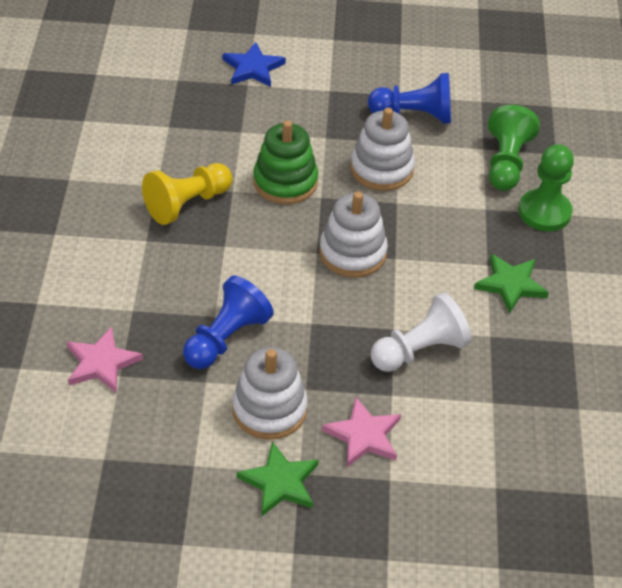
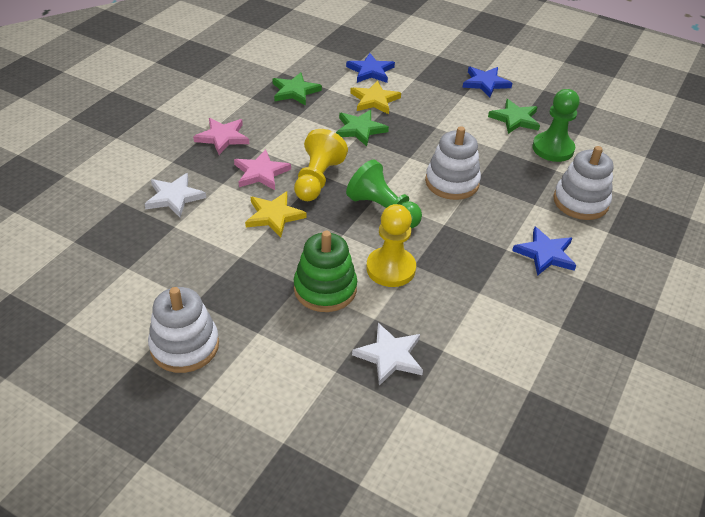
blue pawn: 2 -> 0
blue star: 1 -> 3
green star: 2 -> 3
white pawn: 1 -> 0
white star: 0 -> 2
yellow pawn: 1 -> 2
yellow star: 0 -> 2

